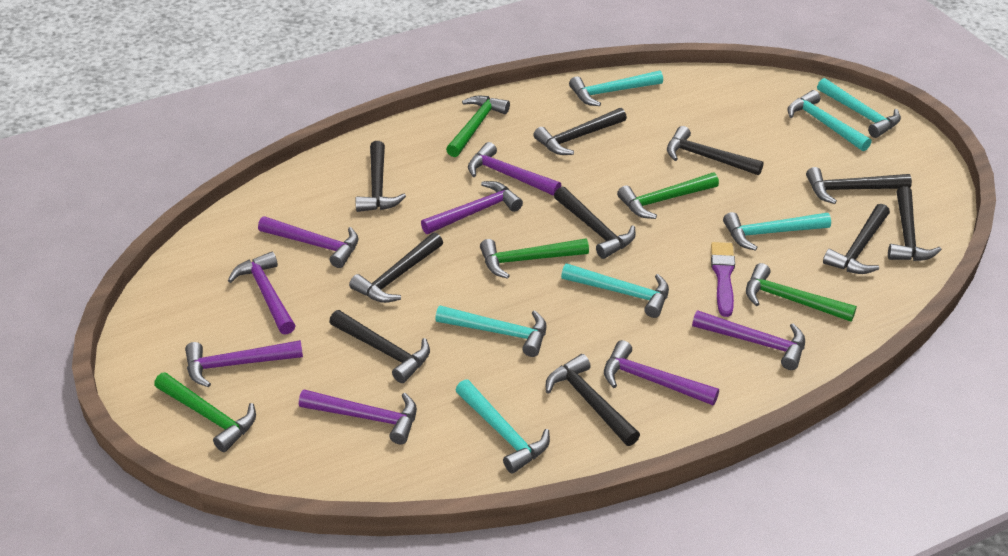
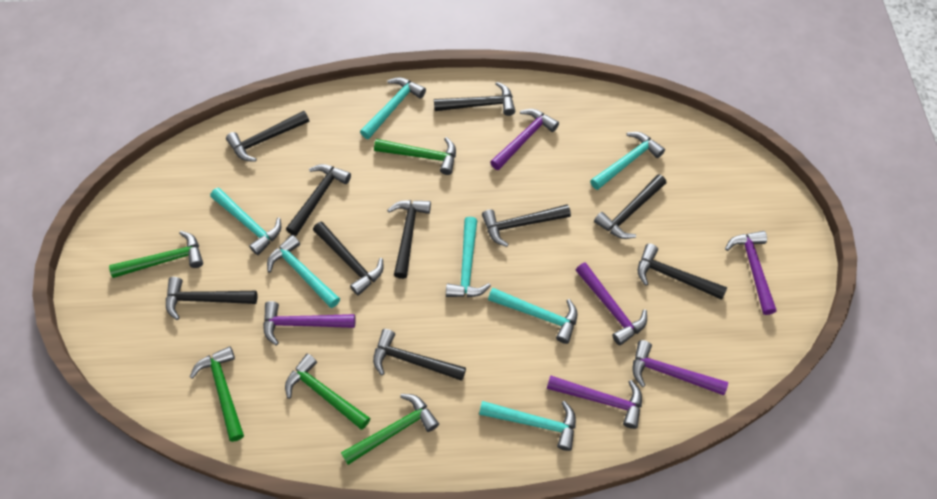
purple brush: 1 -> 0
purple hammer: 8 -> 6

